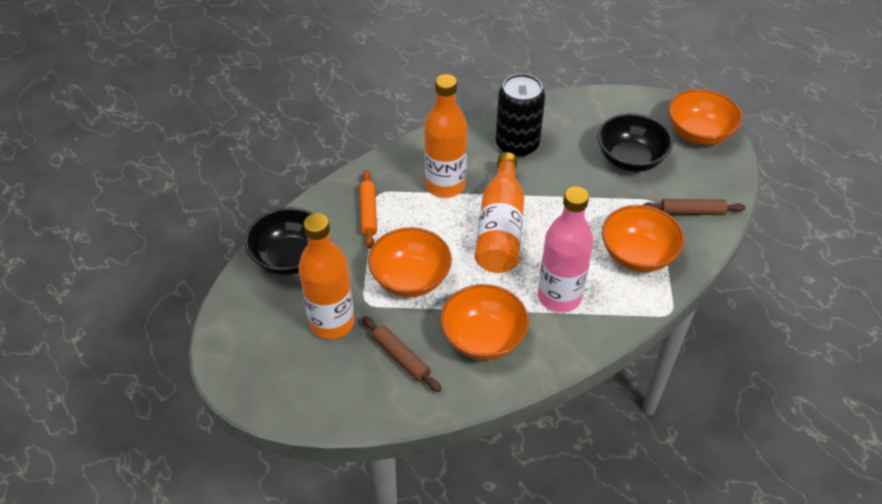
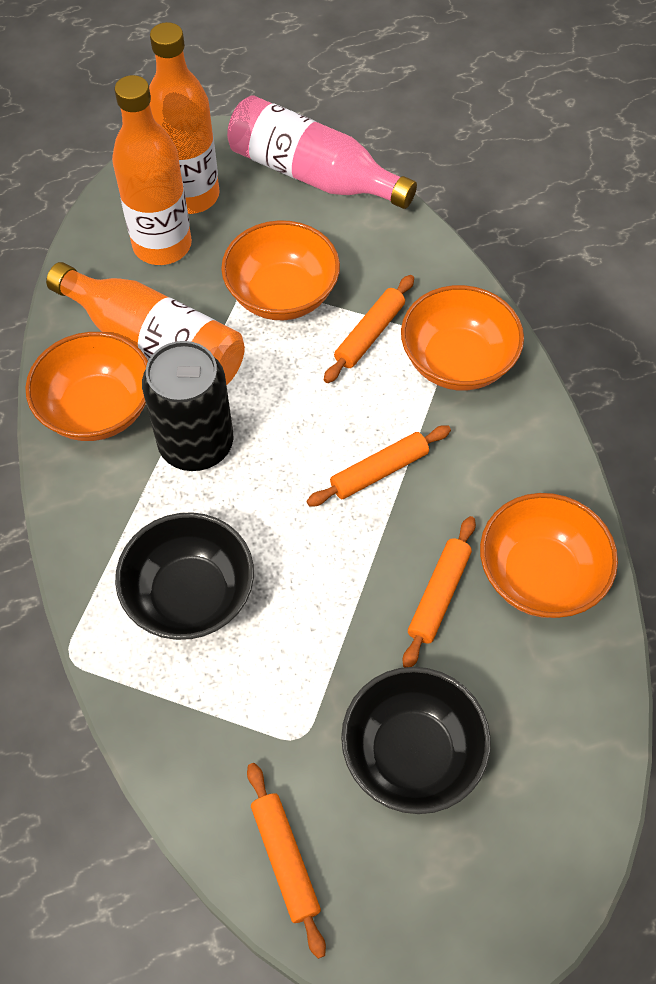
brown rolling pin: 2 -> 0
orange rolling pin: 1 -> 4

